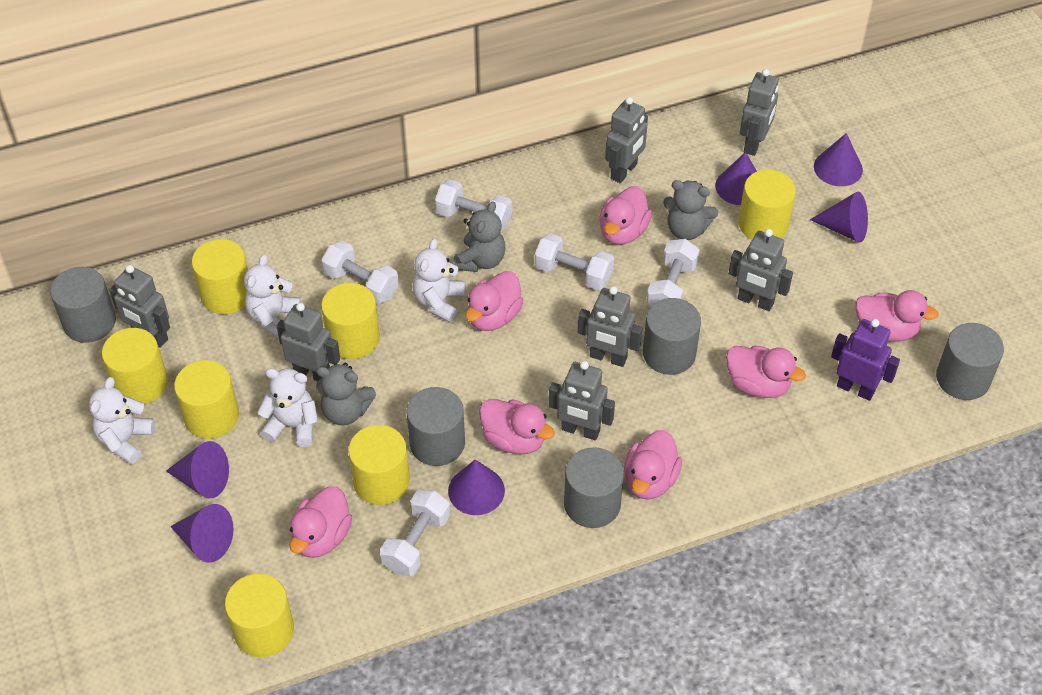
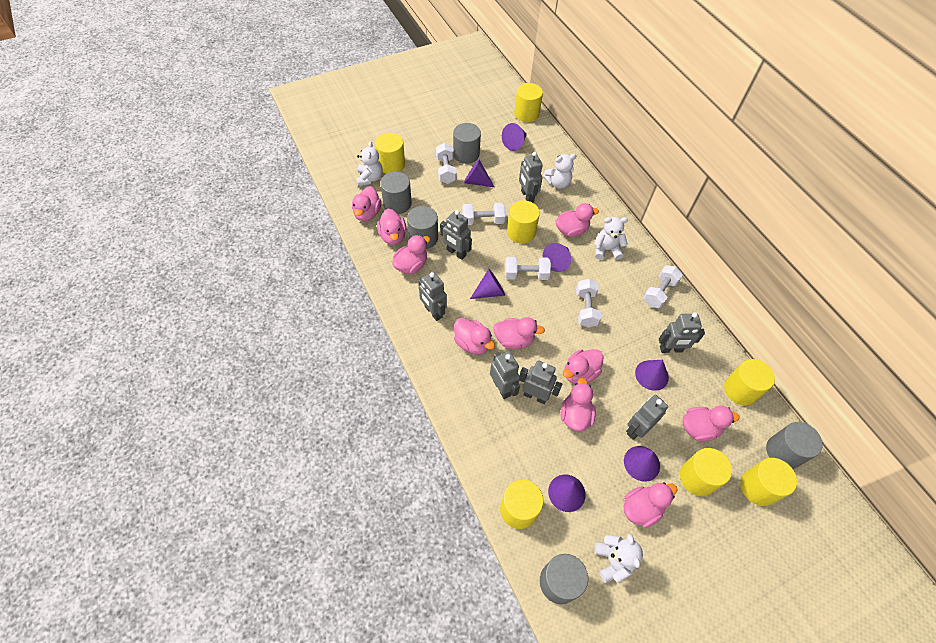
grey teddy bear: 3 -> 0
pink duck: 7 -> 10
purple cone: 6 -> 7
purple robot: 1 -> 0

